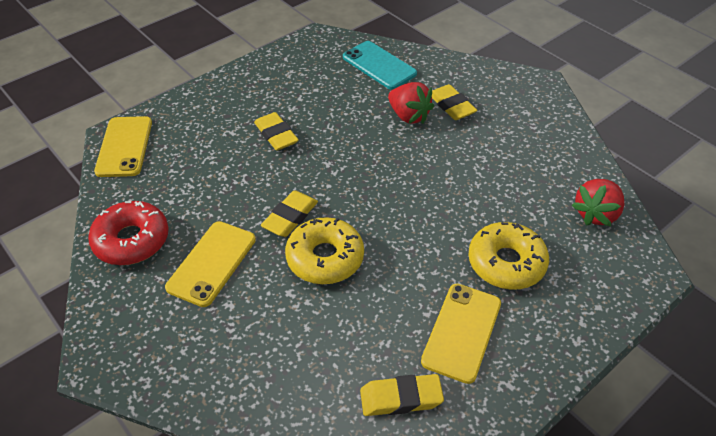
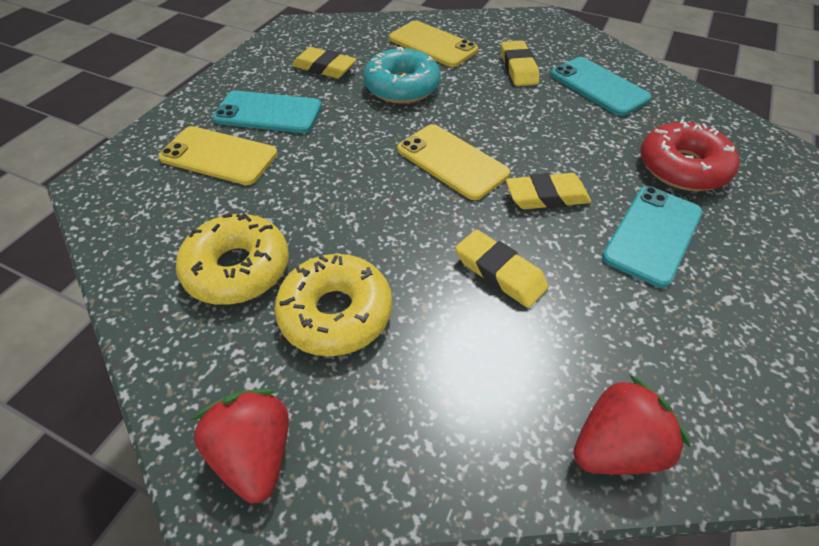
turquoise donut: 0 -> 1
turquoise phone: 1 -> 3

